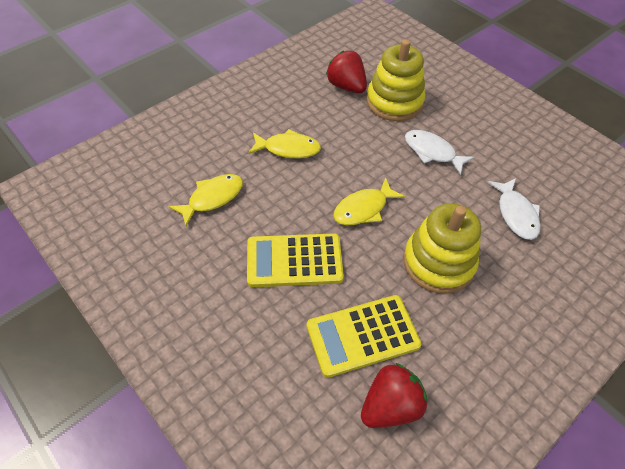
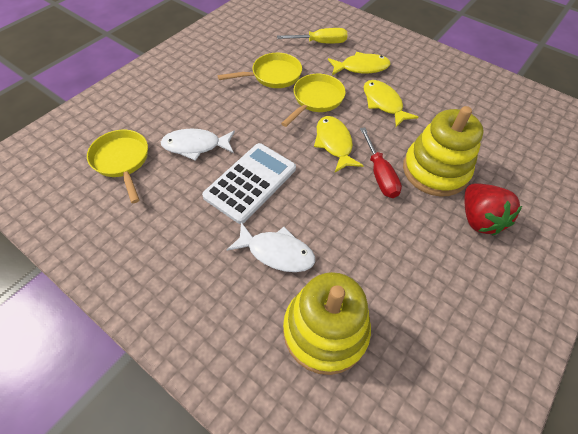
red screwdriver: 0 -> 1
red strawberry: 2 -> 1
white calculator: 0 -> 1
yellow calculator: 2 -> 0
yellow pan: 0 -> 3
yellow screwdriver: 0 -> 1

